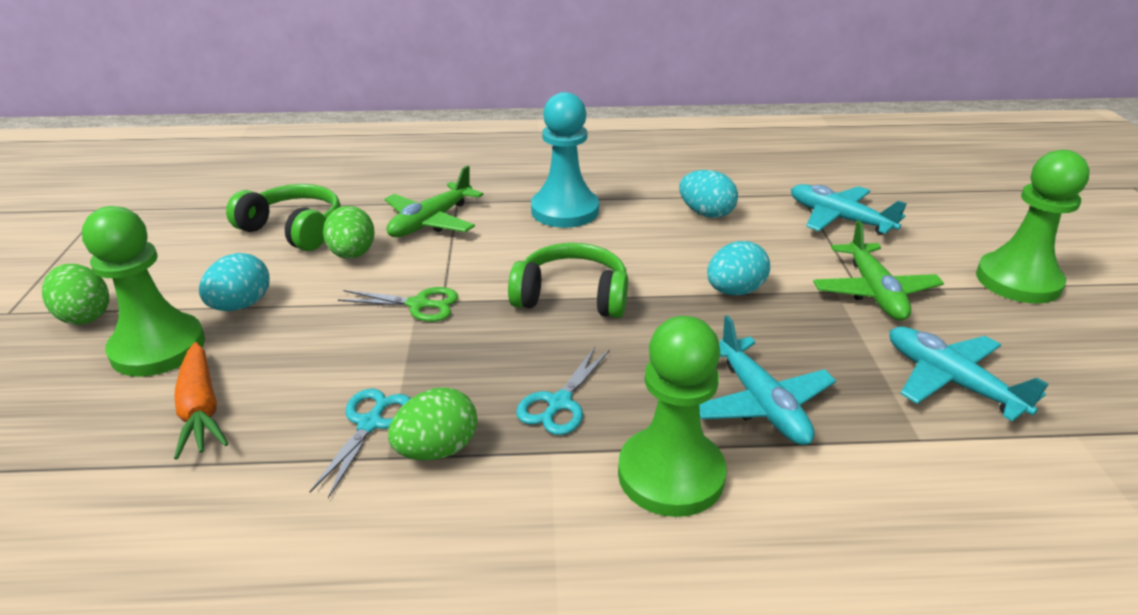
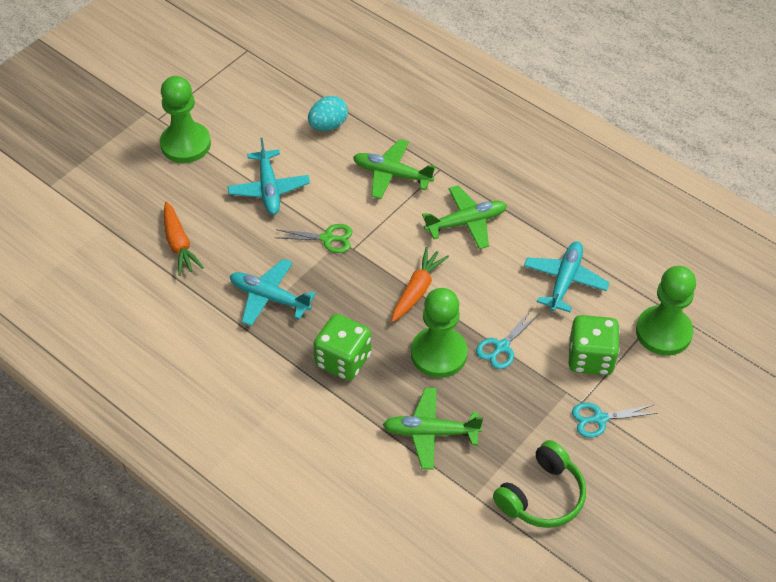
green dice: 0 -> 2
green egg: 3 -> 0
green headphones: 2 -> 1
green plane: 2 -> 3
orange carrot: 1 -> 2
turquoise egg: 3 -> 1
turquoise pawn: 1 -> 0

